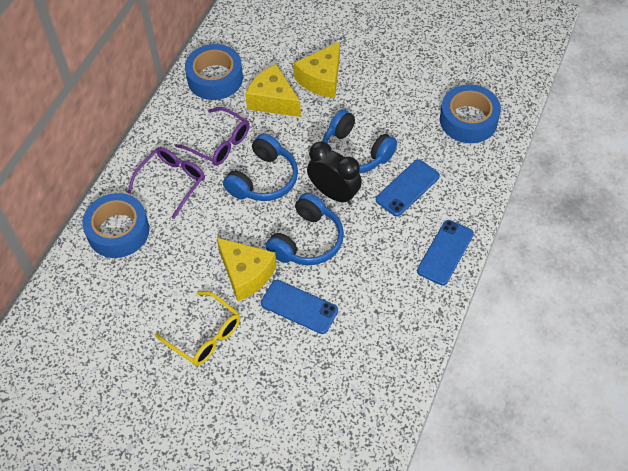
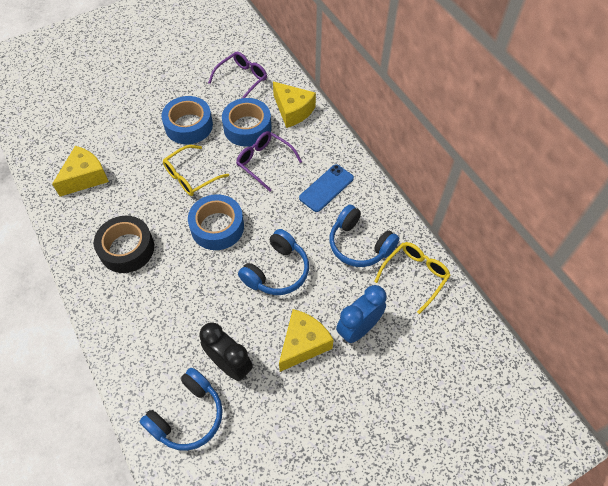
black tape: 0 -> 1
blue clock: 0 -> 1
blue phone: 3 -> 1
yellow glasses: 1 -> 2

